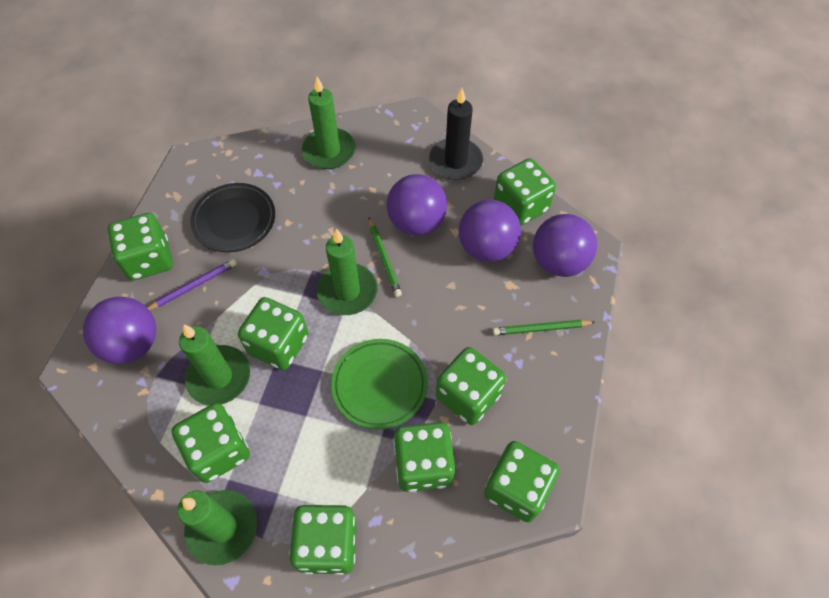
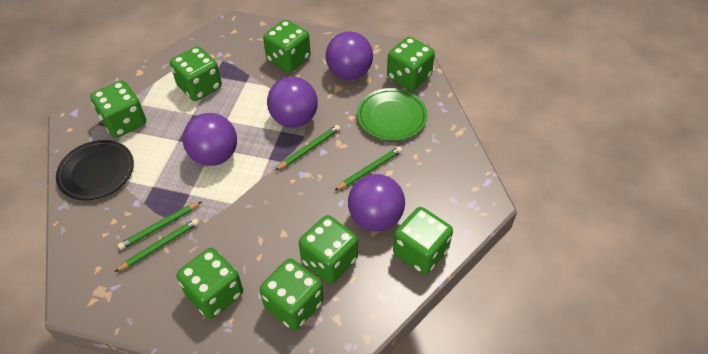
black candle: 1 -> 0
green candle: 4 -> 0
green pencil: 2 -> 4
purple pencil: 1 -> 0

